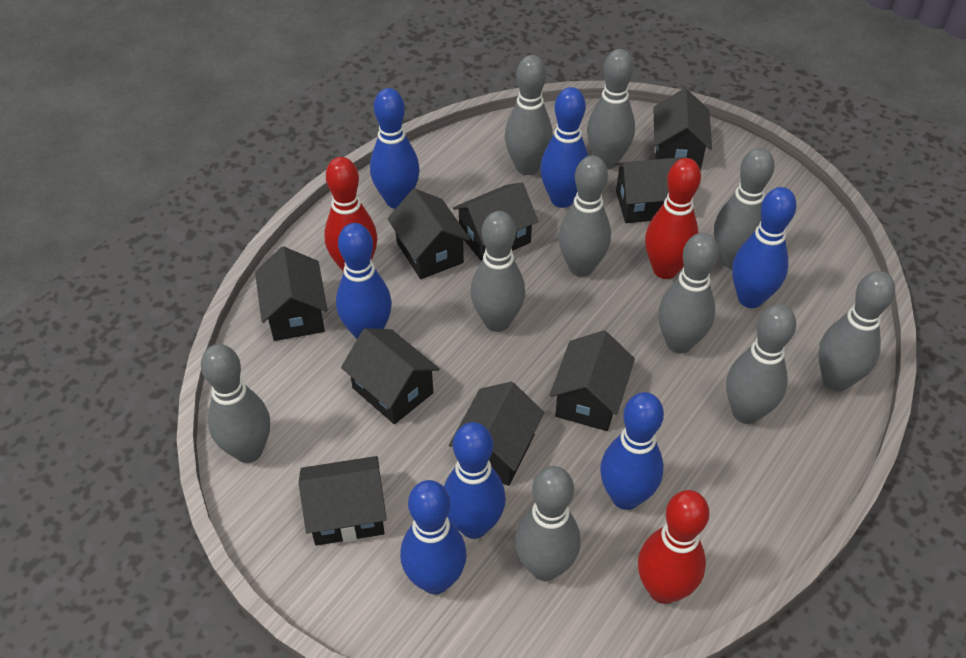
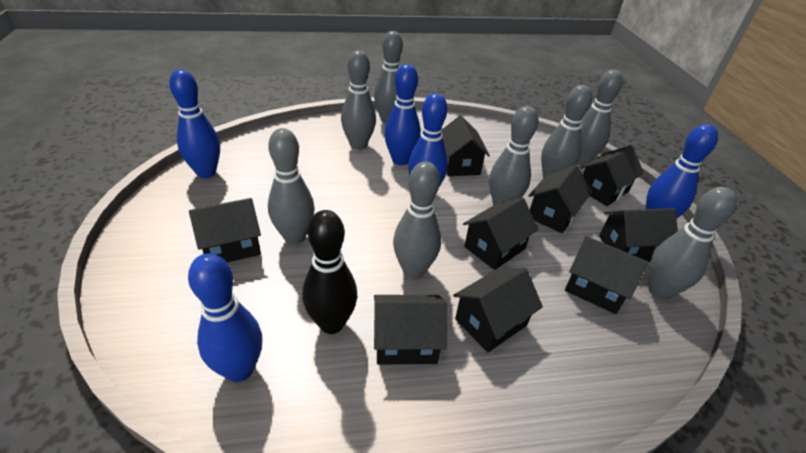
black bowling pin: 0 -> 1
blue bowling pin: 7 -> 5
grey bowling pin: 10 -> 8
red bowling pin: 3 -> 0

